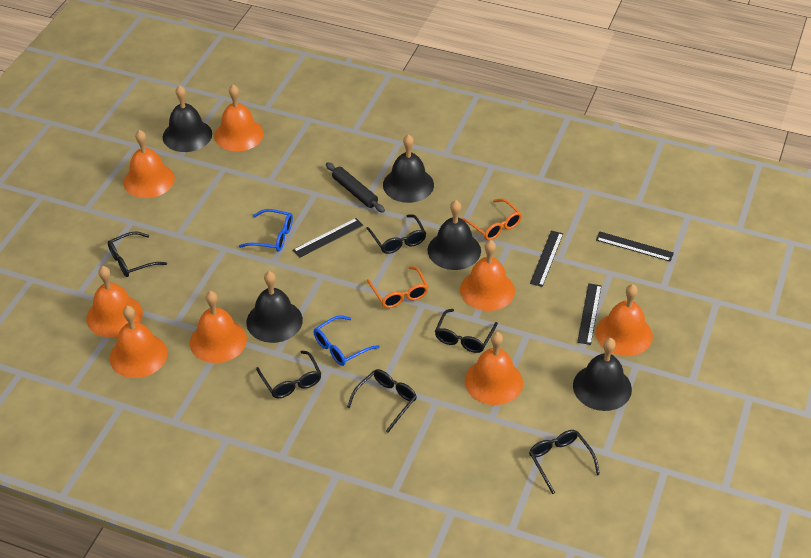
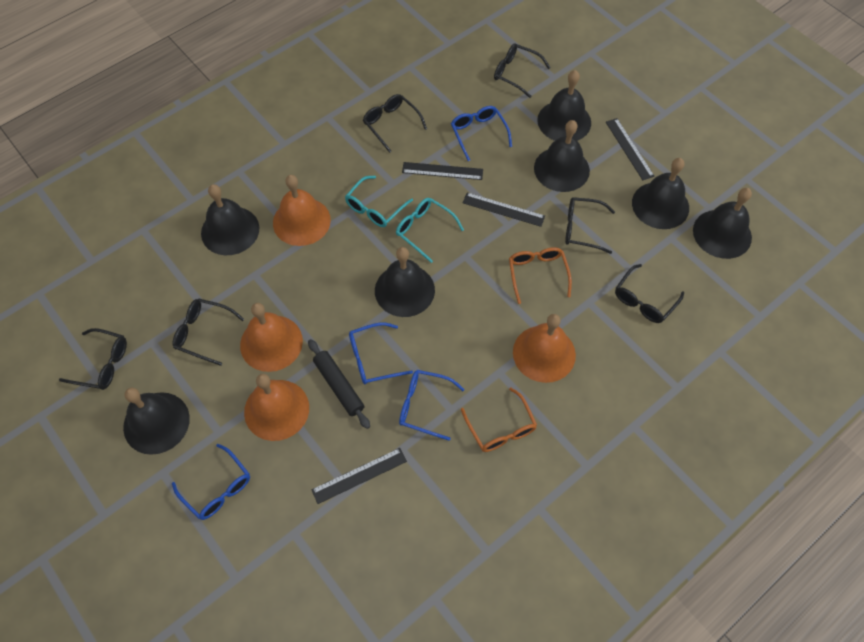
black bell: 5 -> 7
blue glasses: 2 -> 4
orange bell: 8 -> 4
turquoise glasses: 0 -> 2

